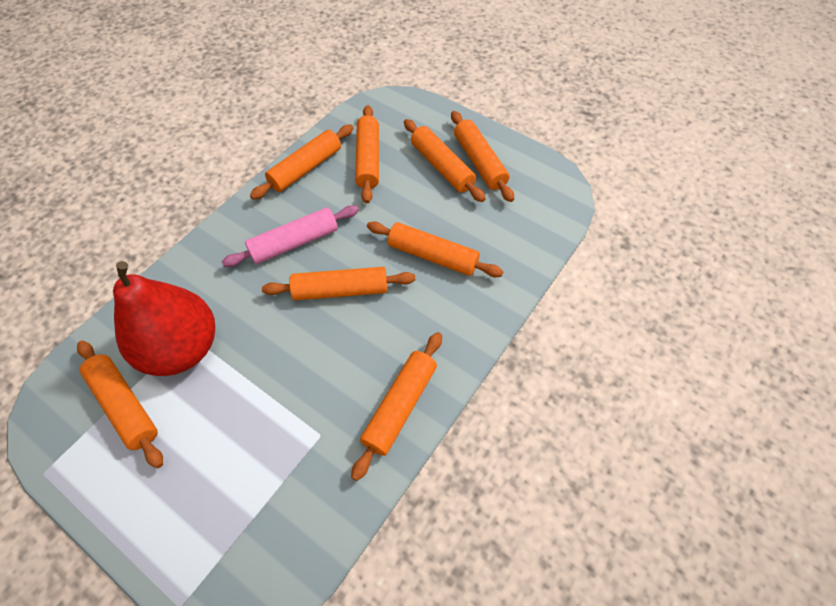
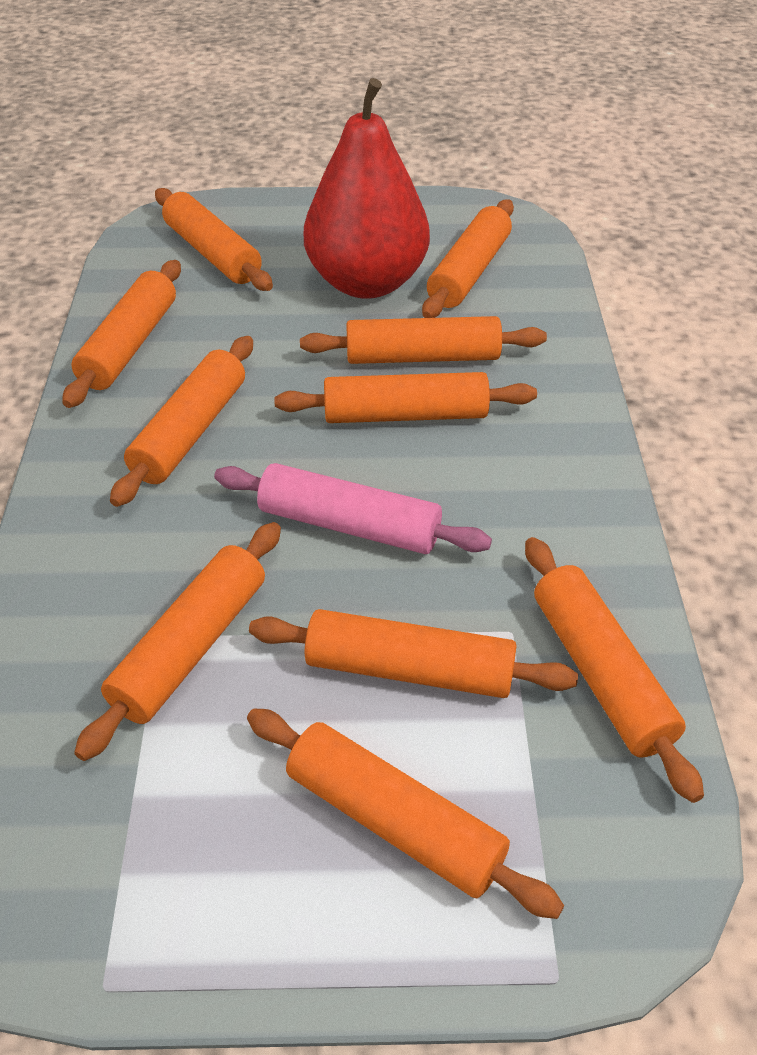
orange rolling pin: 8 -> 10

